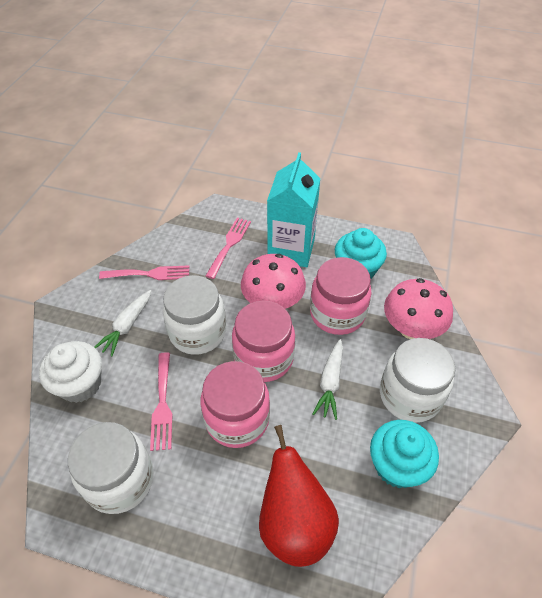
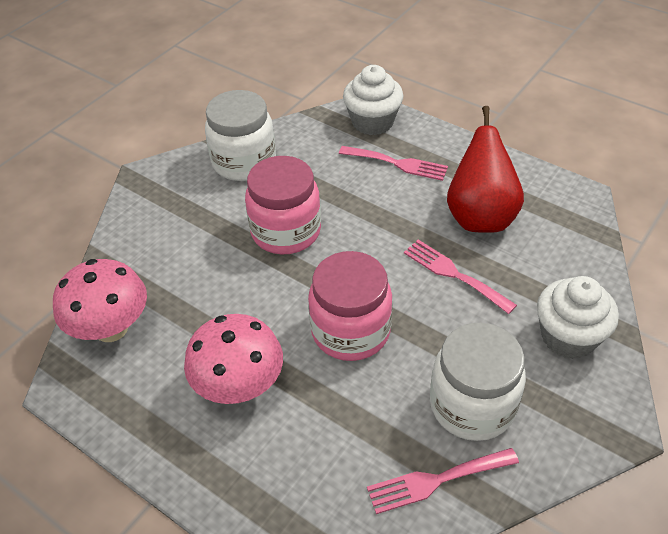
pink jar: 3 -> 2
turquoise carton: 1 -> 0
turquoise cupcake: 2 -> 0
white carrot: 2 -> 0
white cupcake: 1 -> 2
white jar: 3 -> 2

